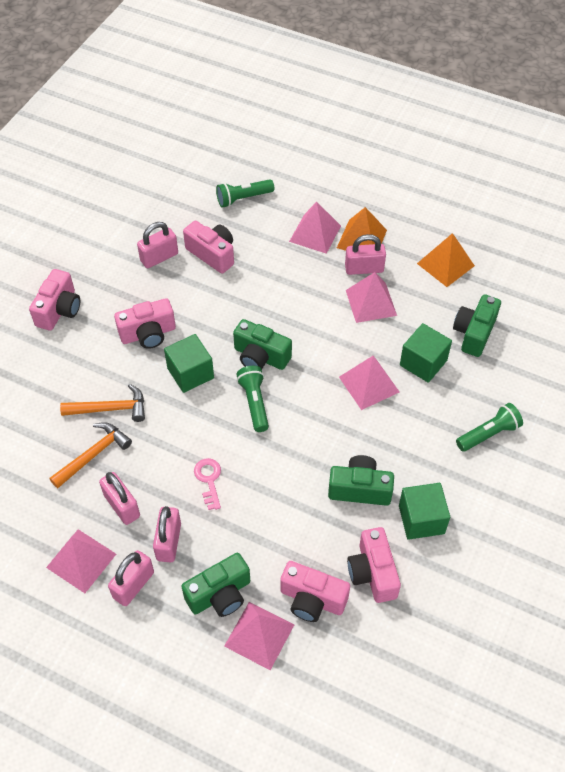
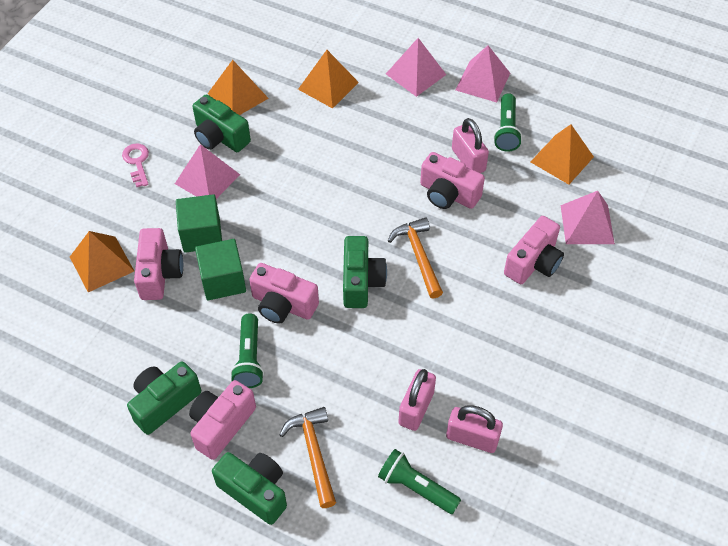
green cube: 3 -> 2
orange pyramid: 2 -> 4
pink padlock: 5 -> 3
pink pyramid: 5 -> 4

